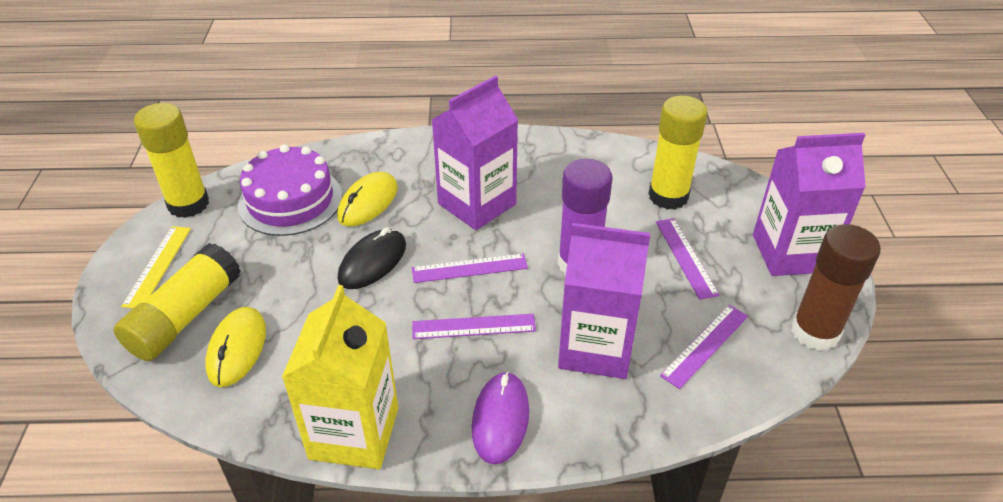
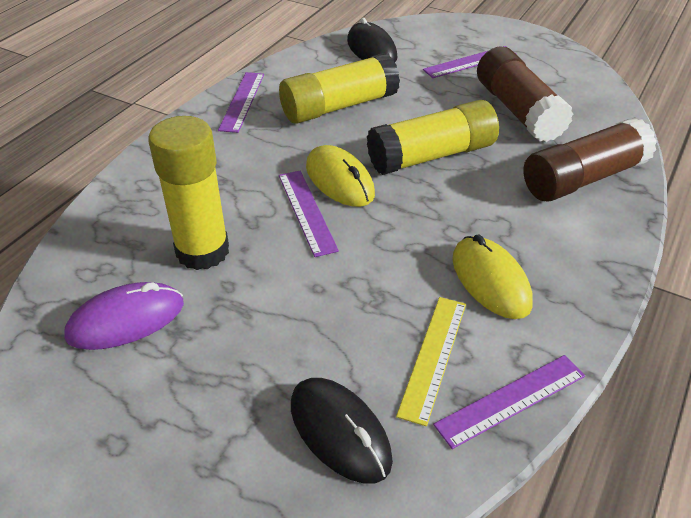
black mouse: 1 -> 2
brown glue stick: 1 -> 2
purple cake: 1 -> 0
purple carton: 3 -> 0
purple glue stick: 1 -> 0
yellow carton: 1 -> 0

